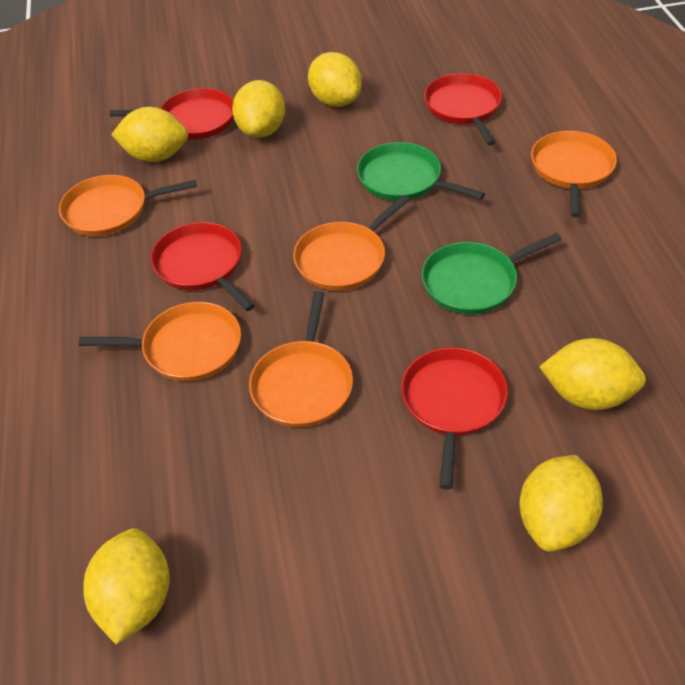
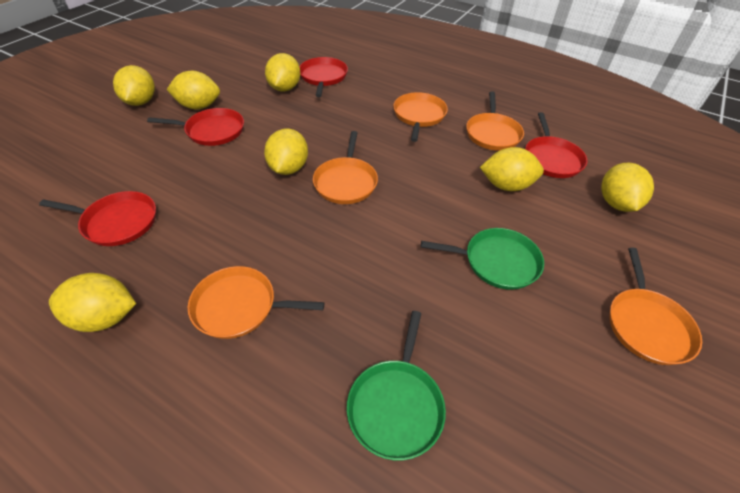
yellow lemon: 6 -> 7

